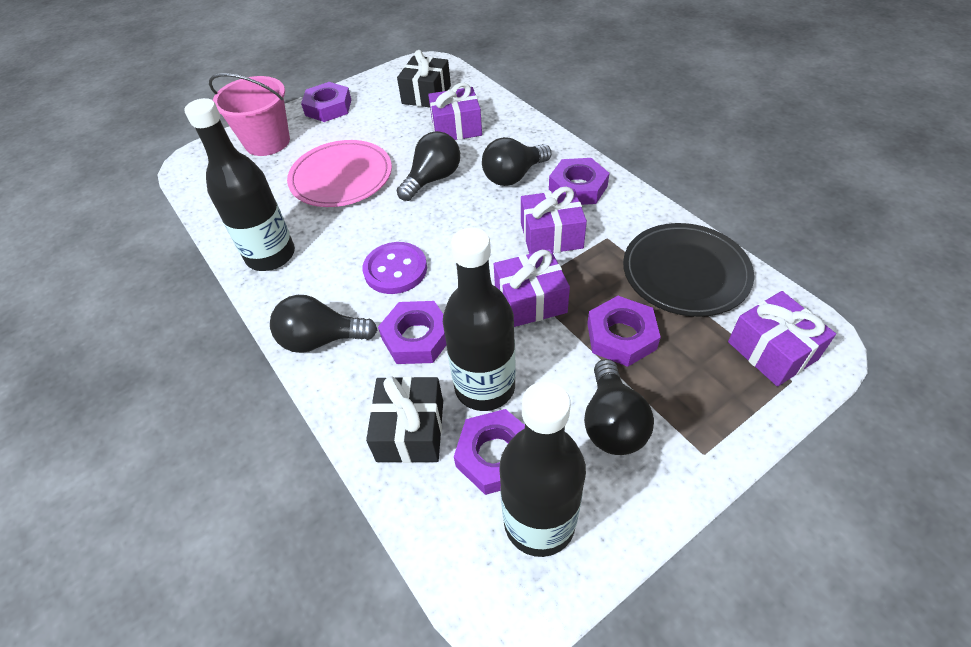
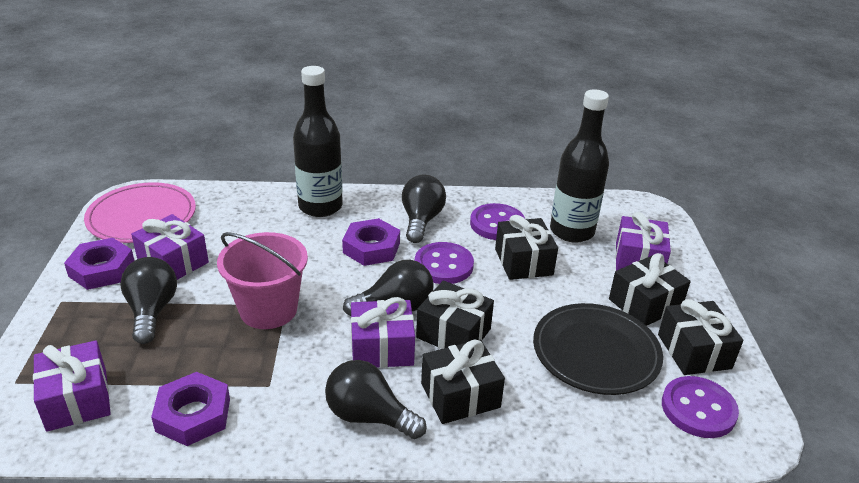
black bottle: 3 -> 2
black gift: 2 -> 5
purple button: 1 -> 3
purple nut: 5 -> 3

